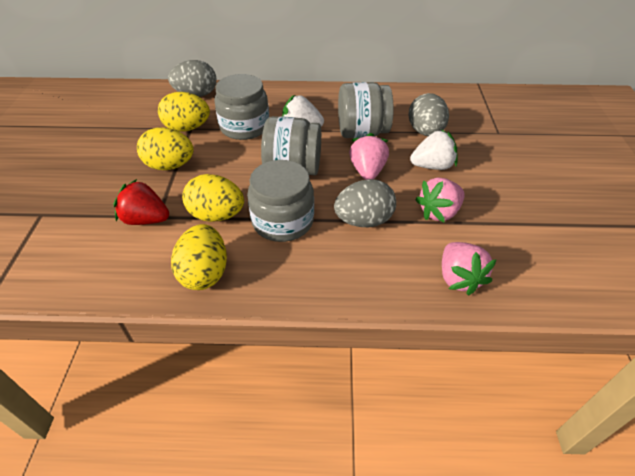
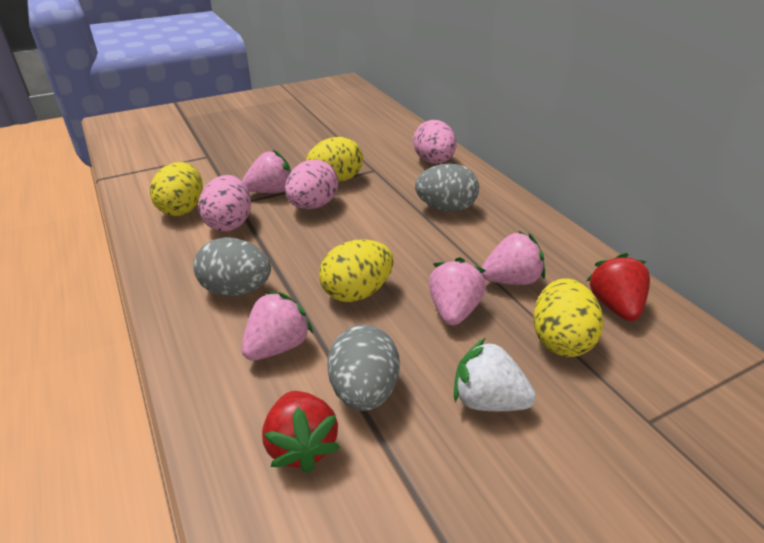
grey jar: 4 -> 0
pink egg: 0 -> 3
pink strawberry: 3 -> 4
red strawberry: 1 -> 2
white strawberry: 2 -> 1

